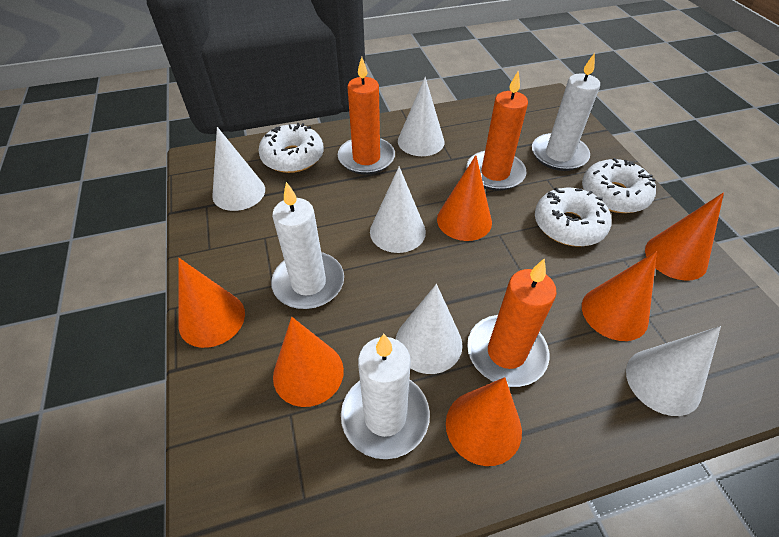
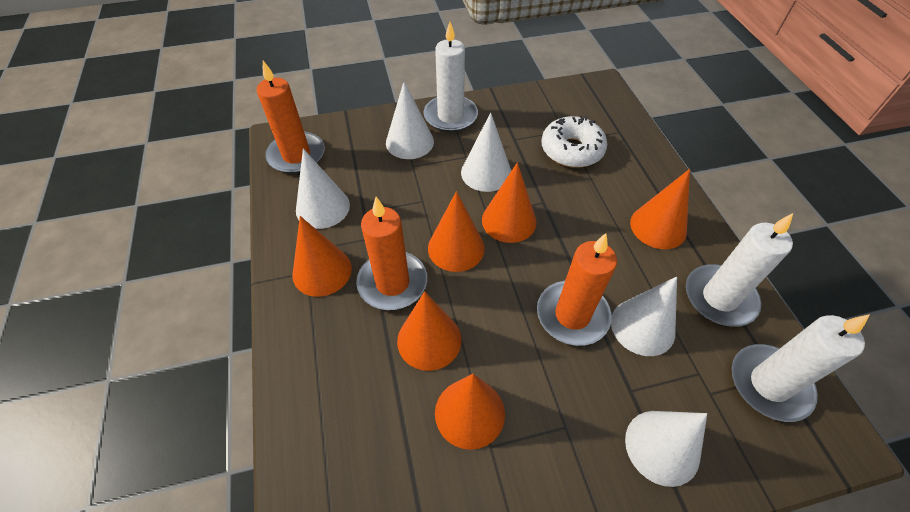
white donut: 3 -> 1

